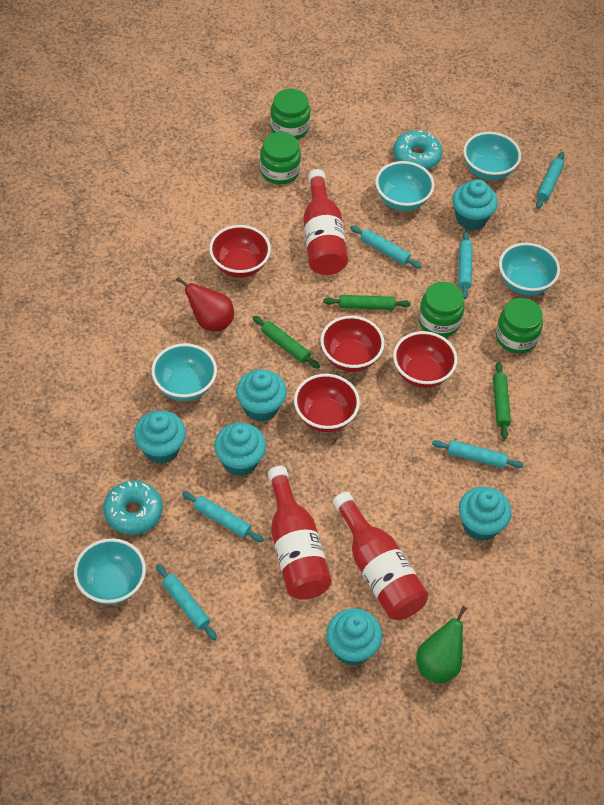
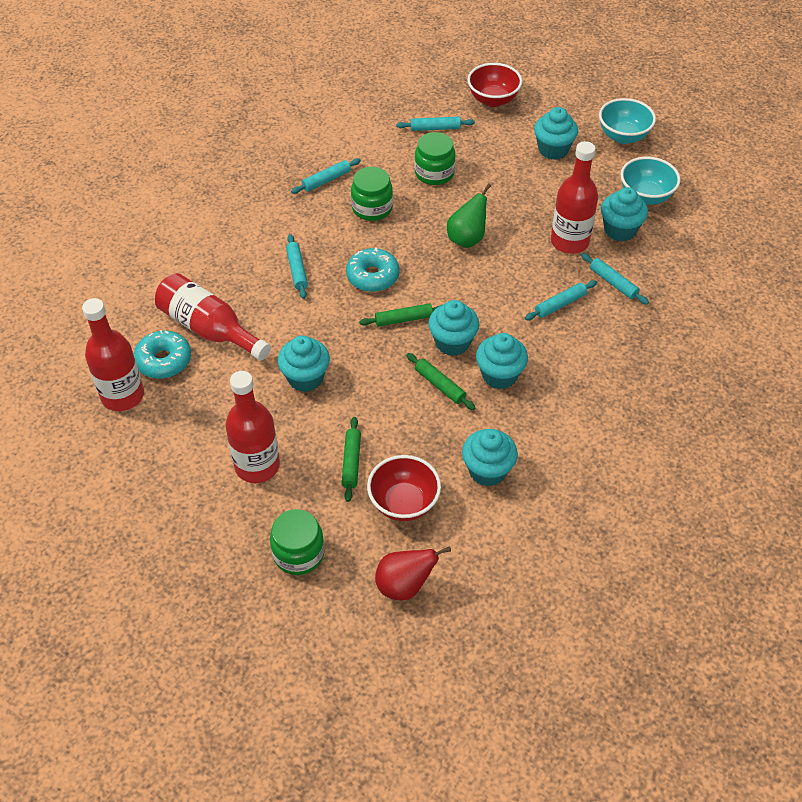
green jar: 4 -> 3
red bottle: 3 -> 4
red bowl: 4 -> 2
turquoise bowl: 5 -> 2
turquoise rolling pin: 6 -> 5

